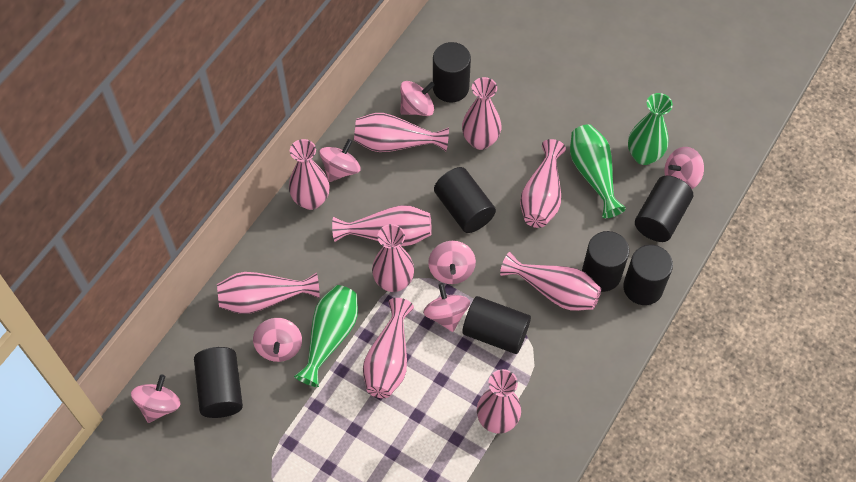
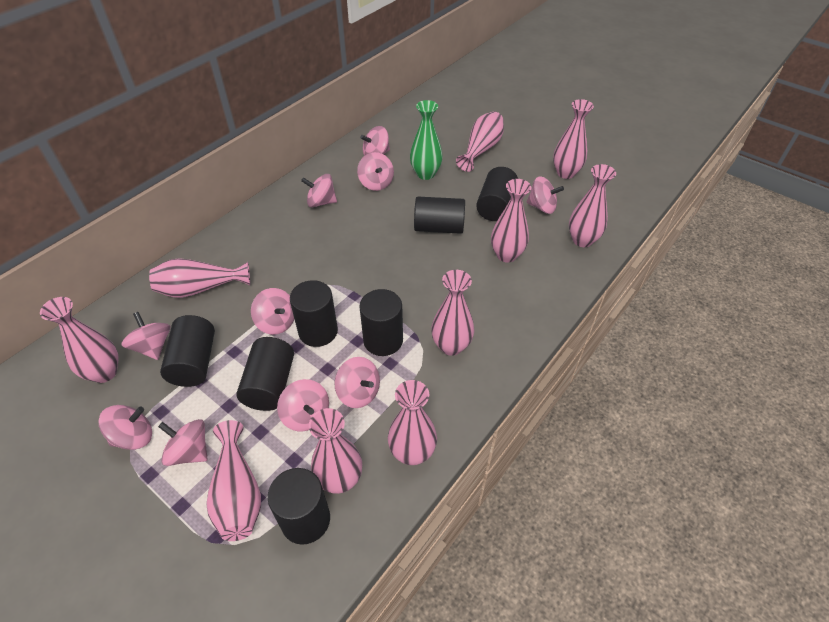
green vase: 3 -> 1
pink spinning top: 7 -> 10

